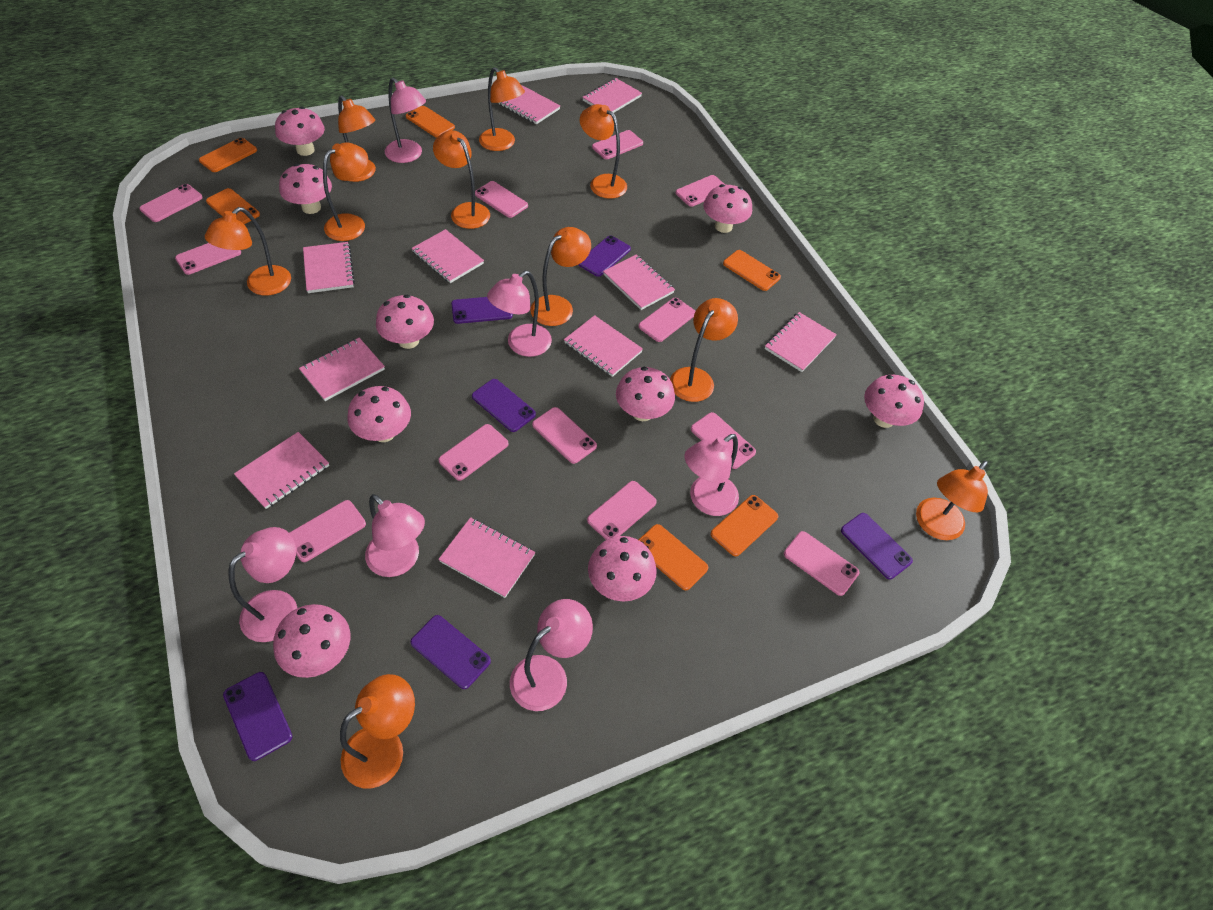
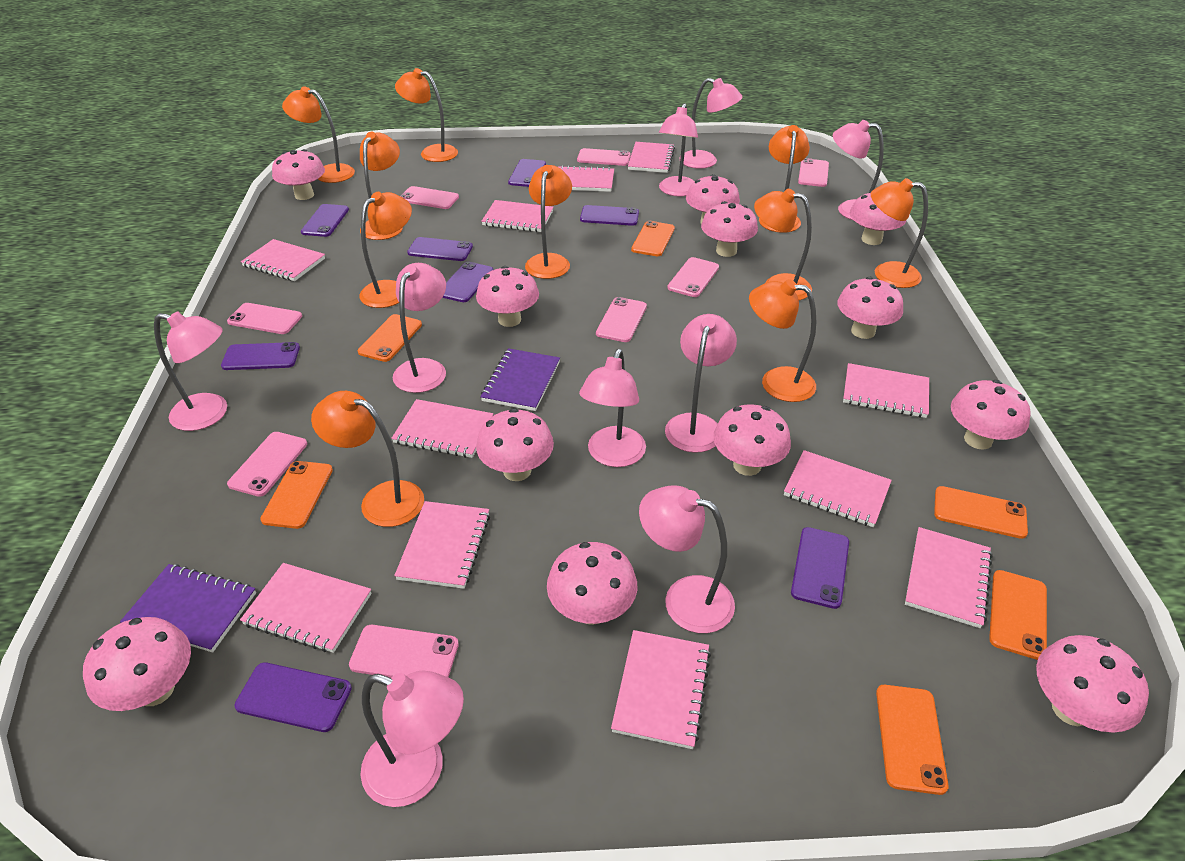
pink lamp: 6 -> 9
pink mushroom: 9 -> 12
pink notebook: 10 -> 11
pink phone: 12 -> 8
purple notebook: 0 -> 2
purple phone: 6 -> 8

